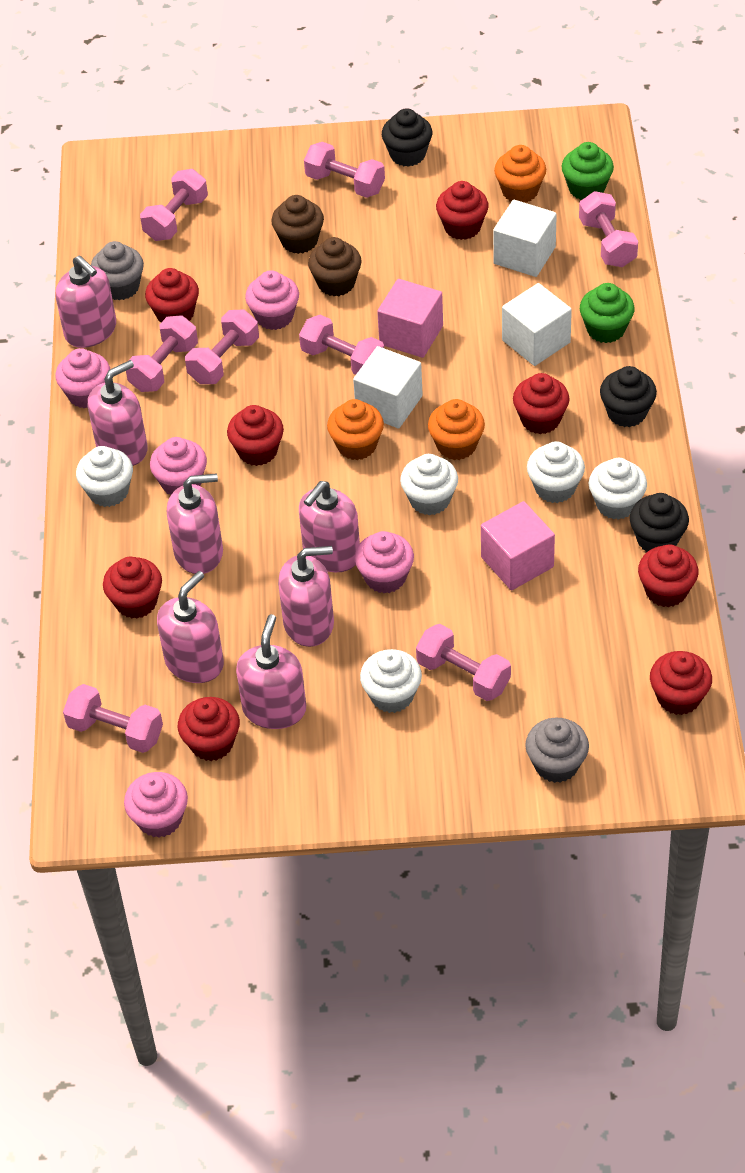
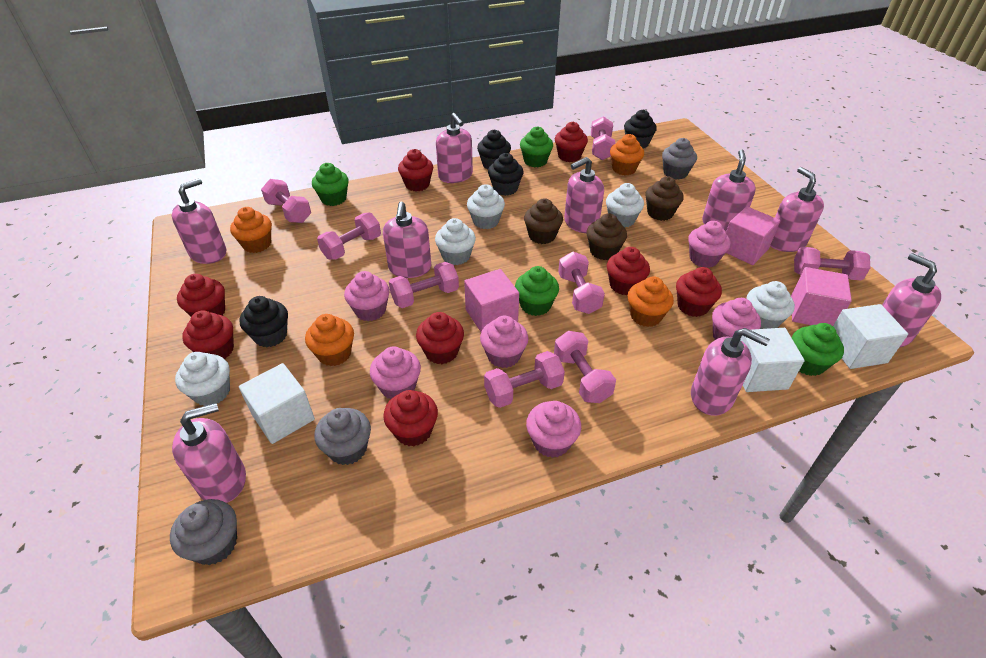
black cupcake: 3 -> 4
brown cupcake: 2 -> 3
green cupcake: 2 -> 4
grey cupcake: 2 -> 3
orange cupcake: 3 -> 4
pink cube: 2 -> 3
pink cupcake: 5 -> 6
pink soap dispenser: 7 -> 9

